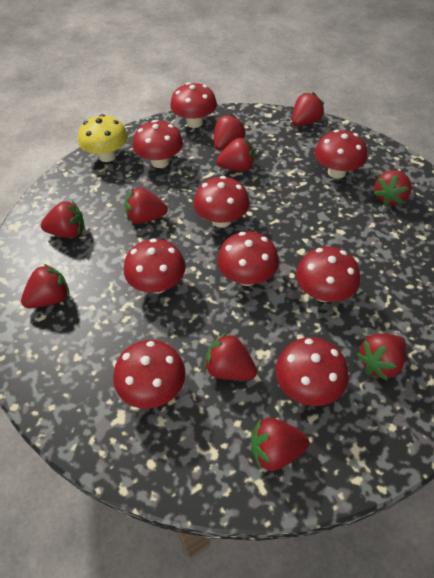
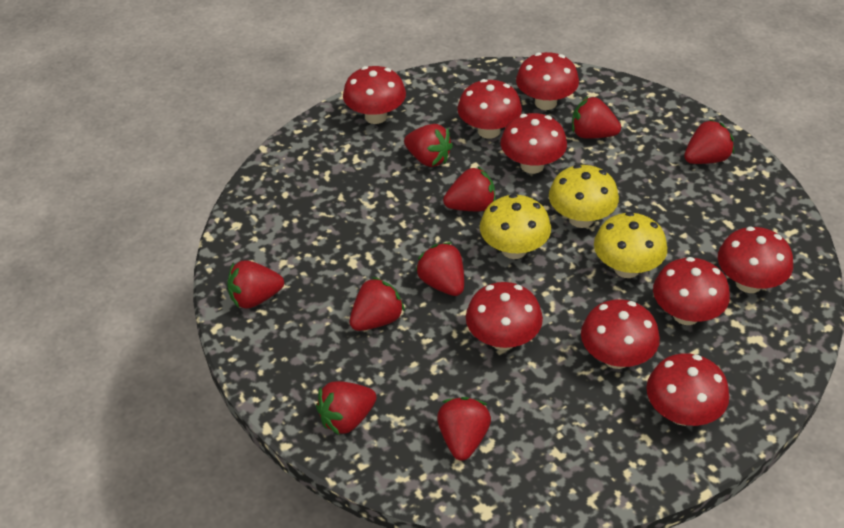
red strawberry: 10 -> 9
yellow mushroom: 1 -> 3

